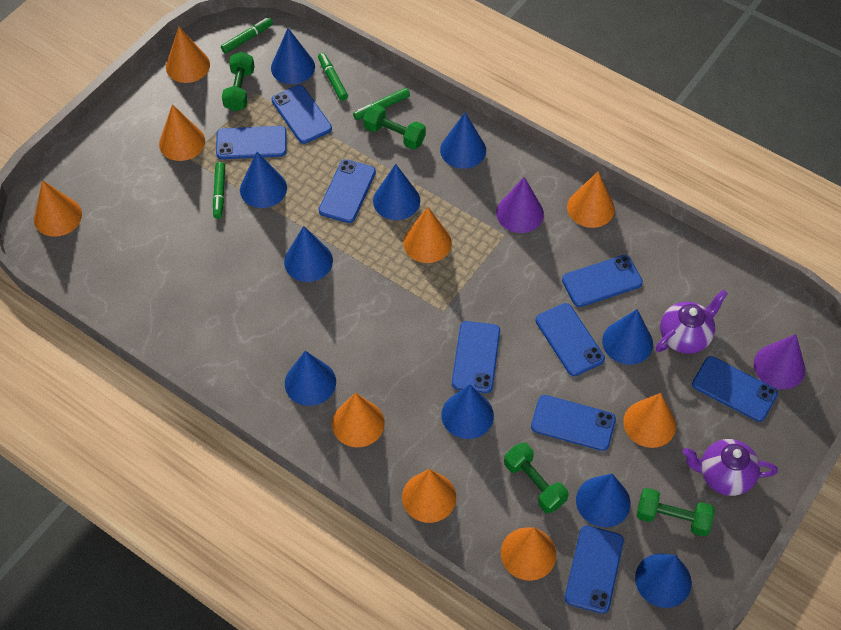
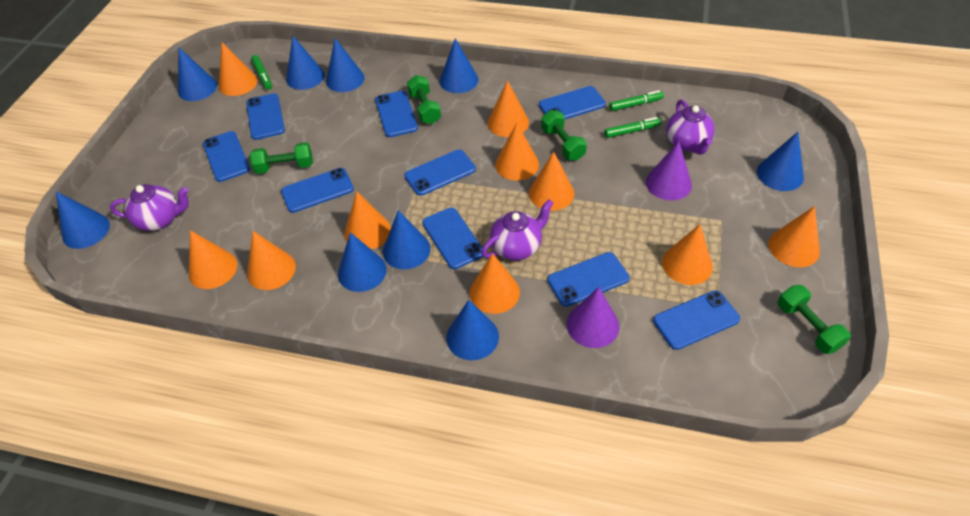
blue cone: 10 -> 9
green marker: 4 -> 3
orange cone: 9 -> 10
purple teapot: 2 -> 3

